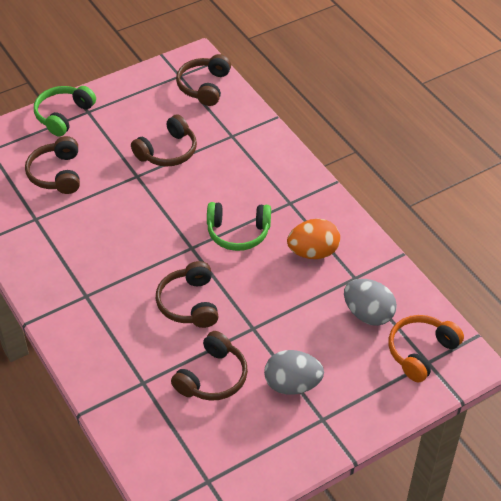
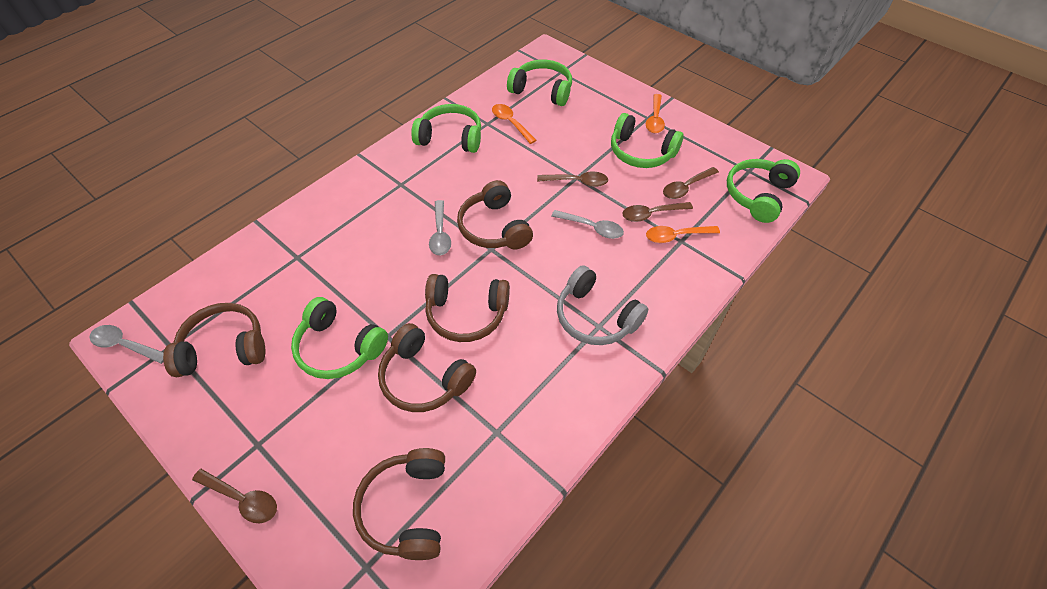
brown spoon: 0 -> 4
green headphones: 2 -> 5
grey egg: 2 -> 0
grey headphones: 0 -> 1
grey spoon: 0 -> 3
orange egg: 1 -> 0
orange headphones: 1 -> 0
orange spoon: 0 -> 3

